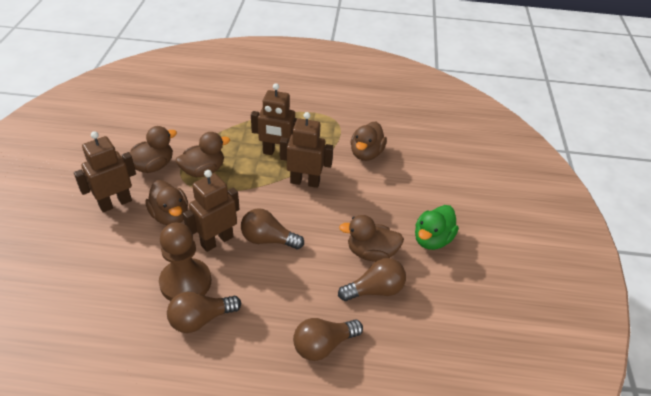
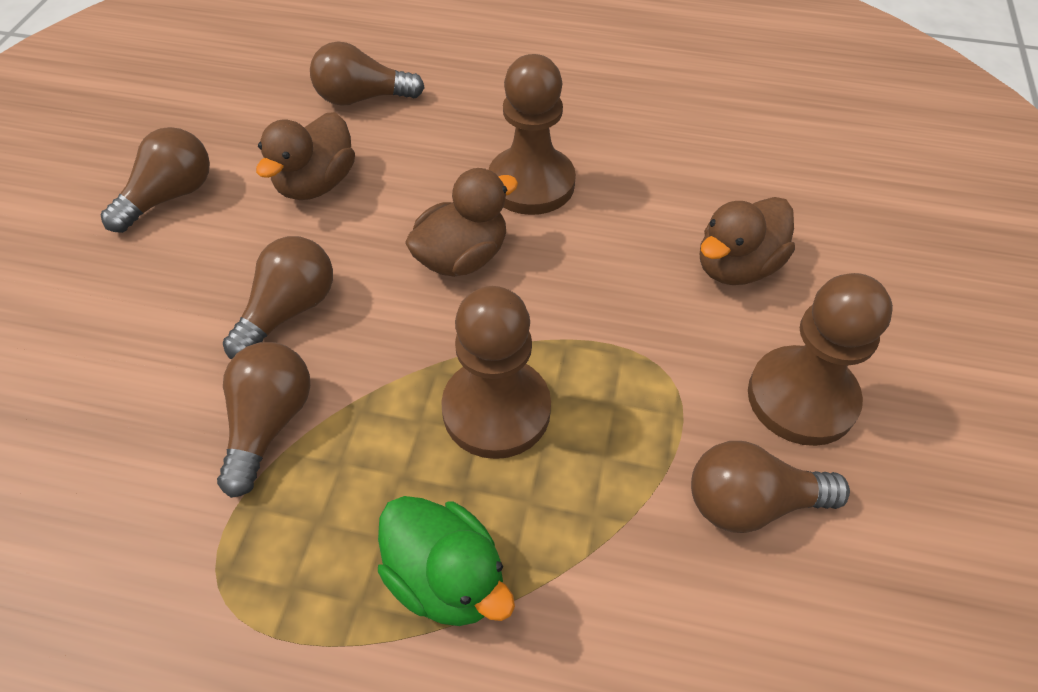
brown duck: 5 -> 3
brown light bulb: 4 -> 5
brown pawn: 1 -> 3
brown robot: 4 -> 0

